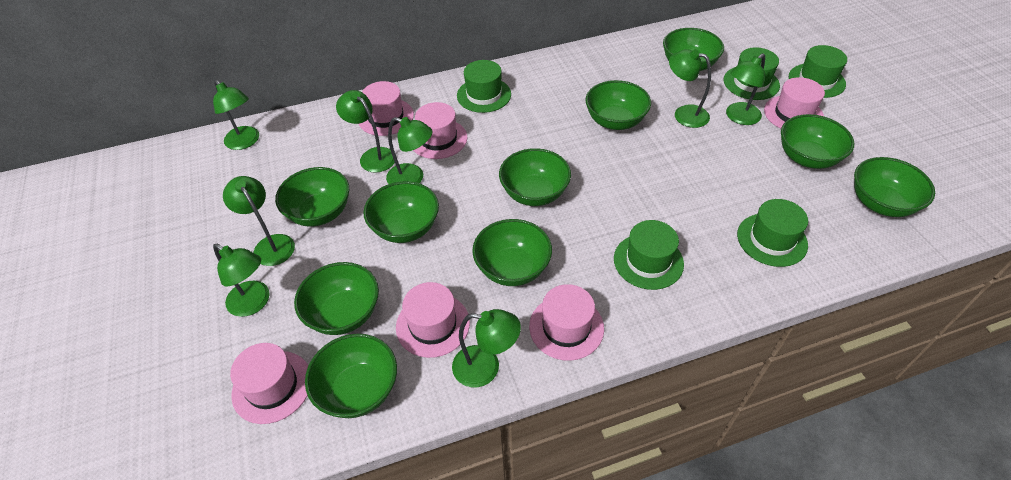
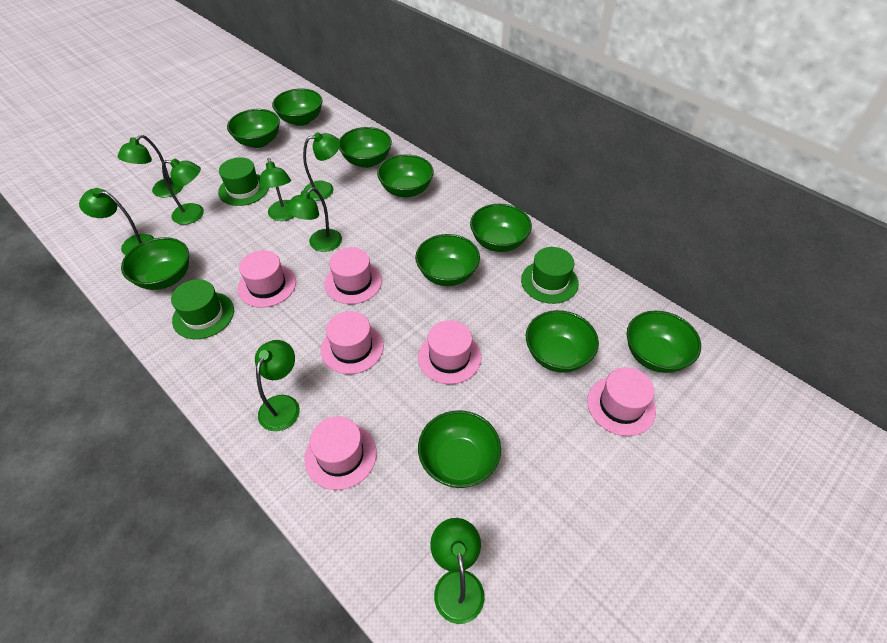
green hat: 5 -> 3

